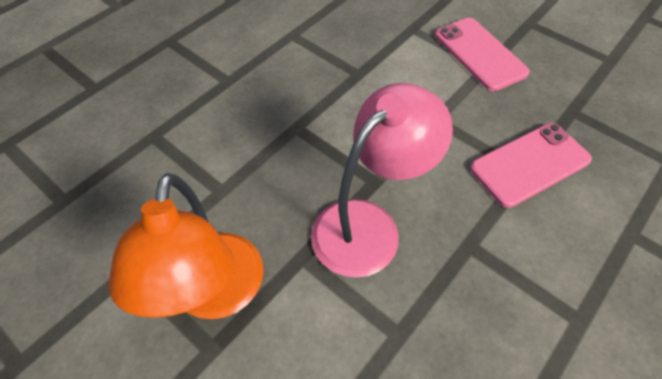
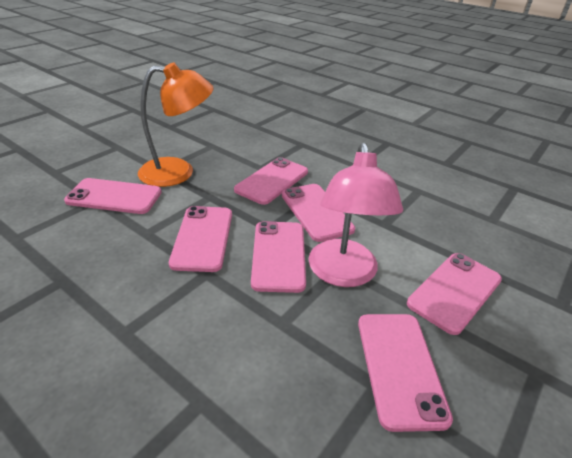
pink phone: 2 -> 7

